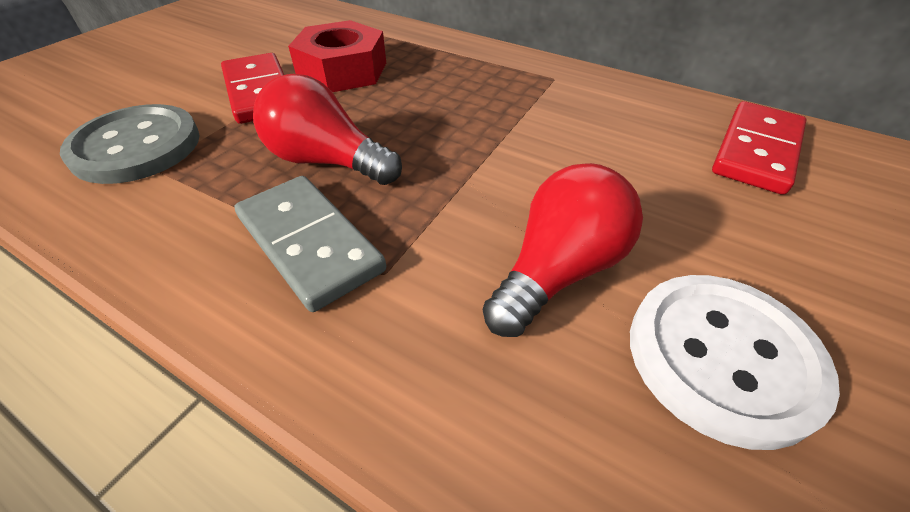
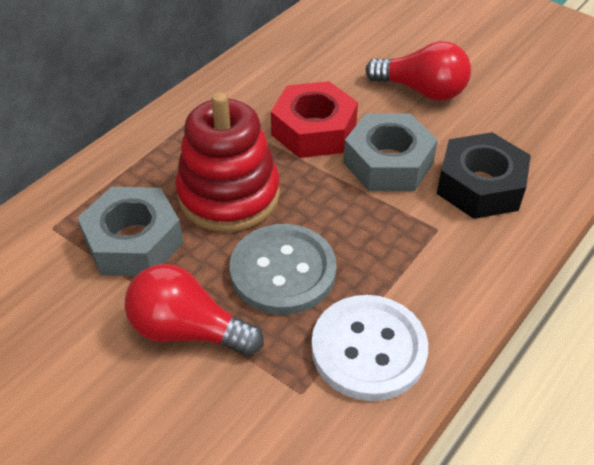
black nut: 0 -> 1
grey domino: 1 -> 0
grey nut: 0 -> 2
red domino: 2 -> 0
red stacking toy: 0 -> 1

